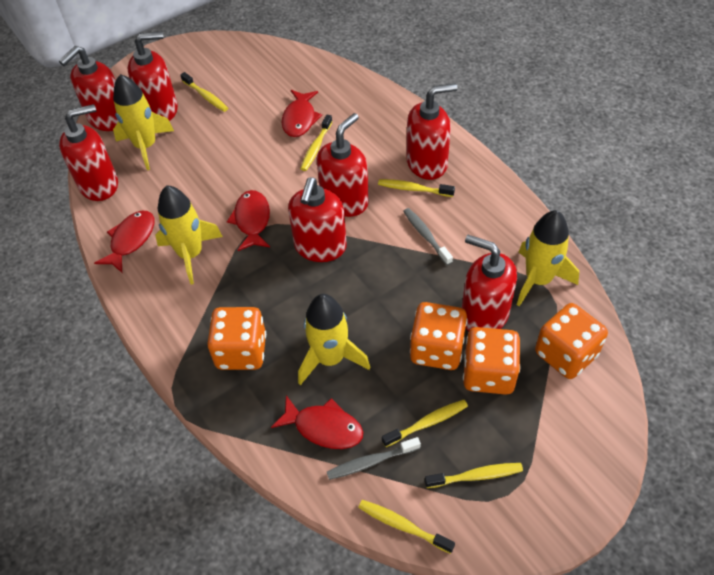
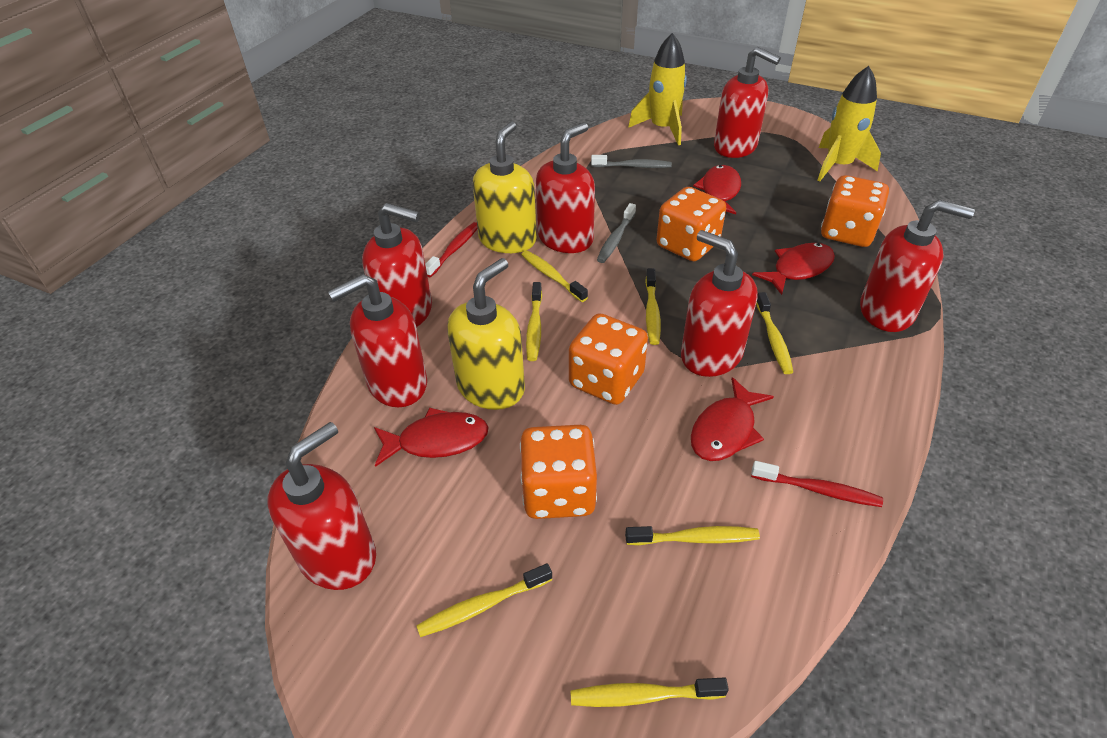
red toothbrush: 0 -> 2
yellow rocket: 4 -> 2
yellow soap dispenser: 0 -> 2
yellow toothbrush: 6 -> 7

